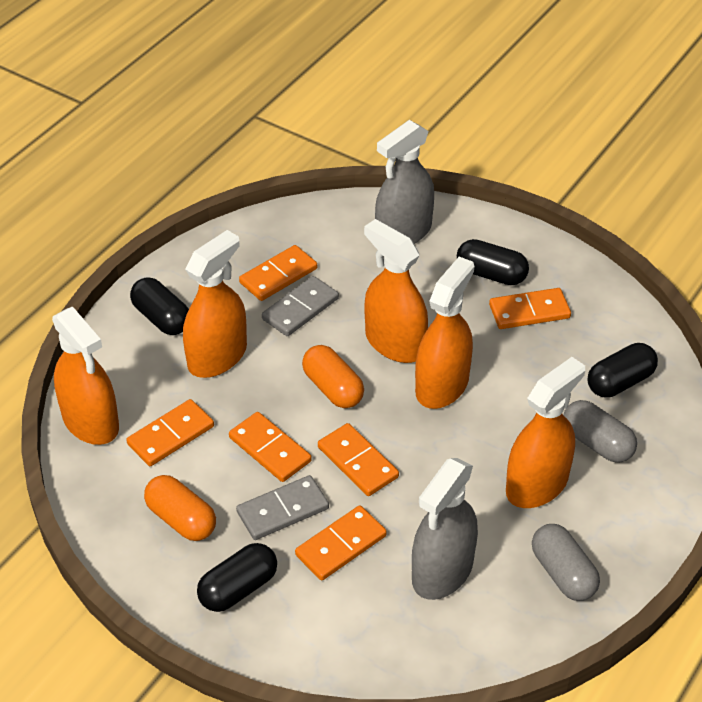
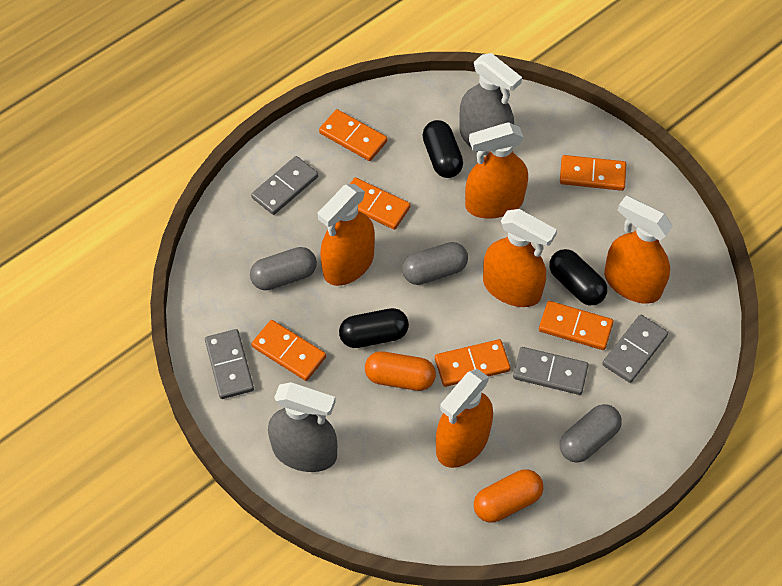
black capsule: 4 -> 3
grey capsule: 2 -> 3
grey domino: 2 -> 4

